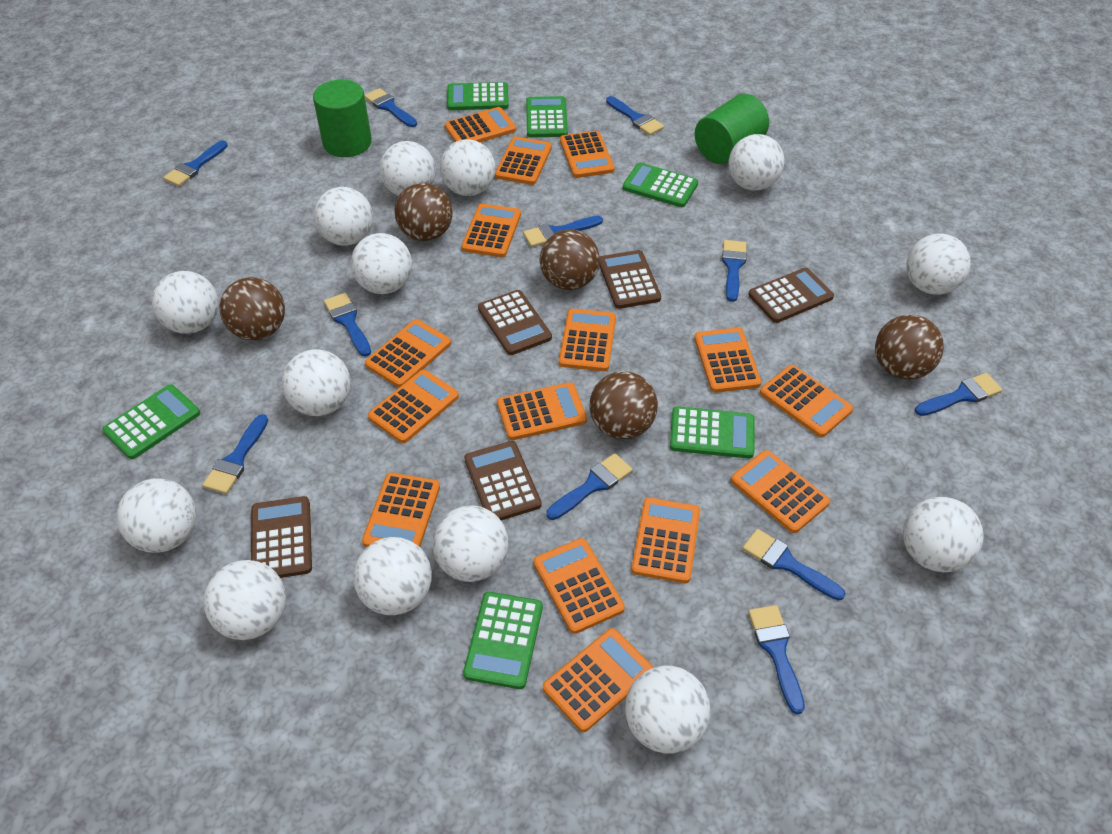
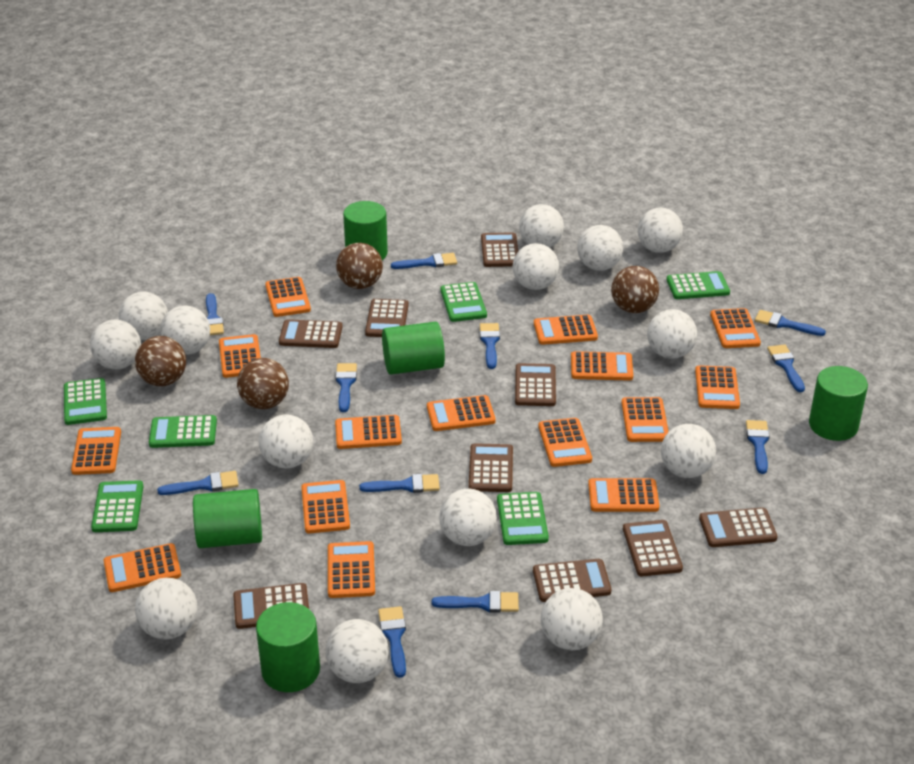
brown ball: 5 -> 4
brown calculator: 5 -> 9
green cylinder: 2 -> 5

